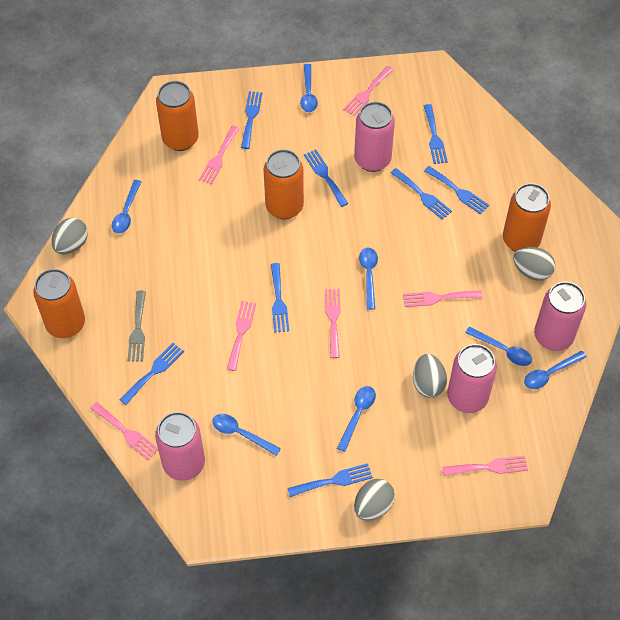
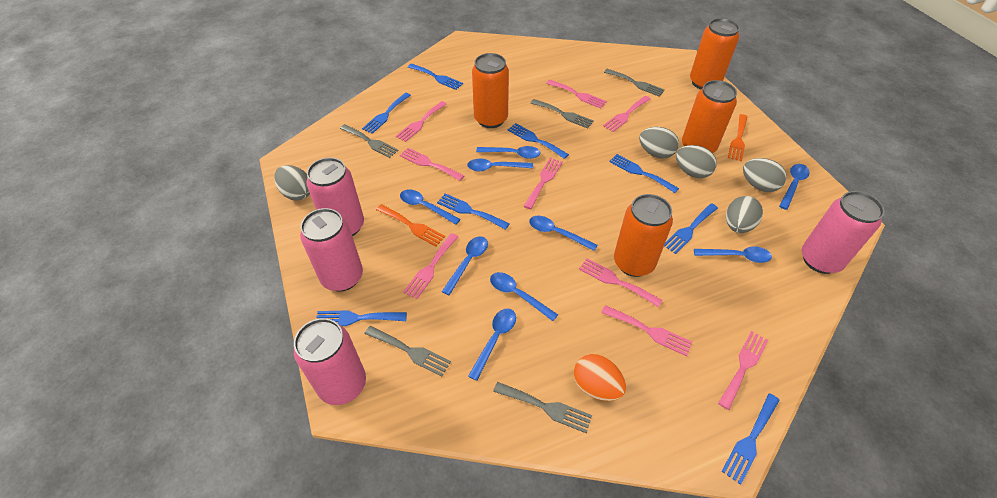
blue spoon: 7 -> 9
grey egg: 4 -> 5
grey fork: 1 -> 5
orange egg: 0 -> 1
orange fork: 0 -> 2
pink fork: 7 -> 9

